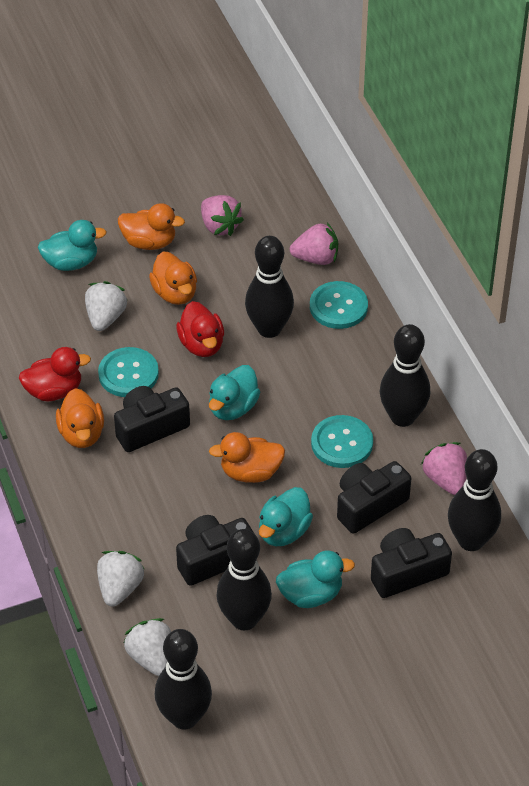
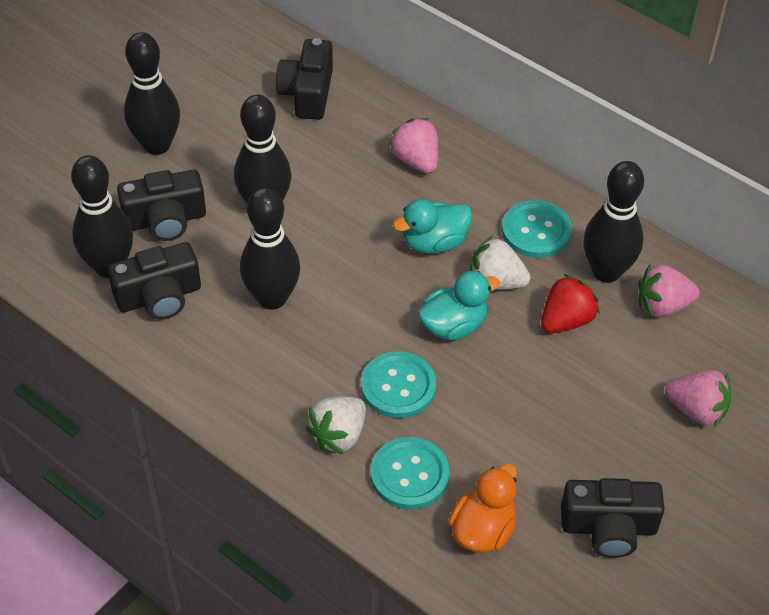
orange duck: 4 -> 1
red duck: 2 -> 0
red strawberry: 0 -> 1
turquoise duck: 4 -> 2
white strawberry: 3 -> 2

